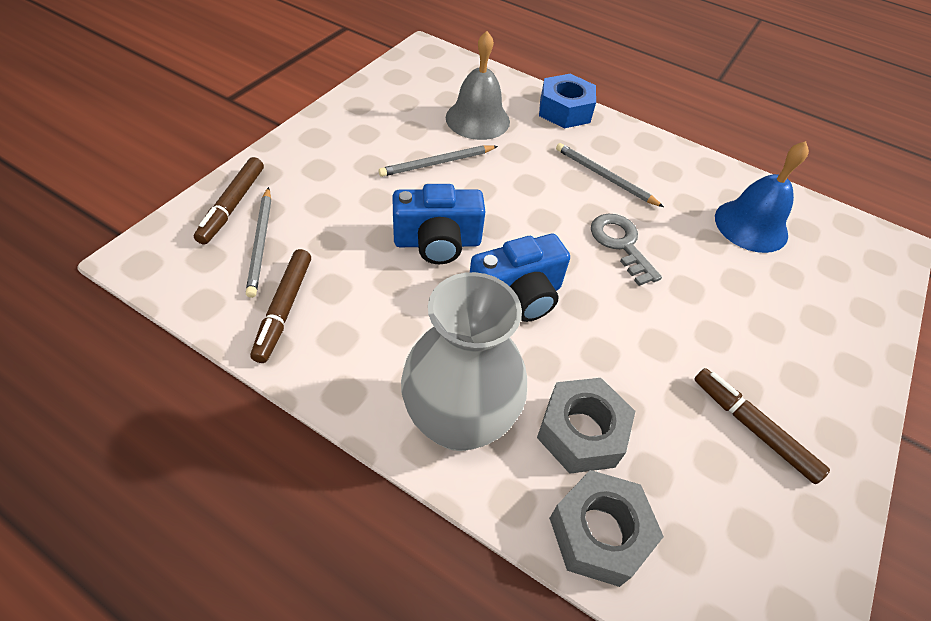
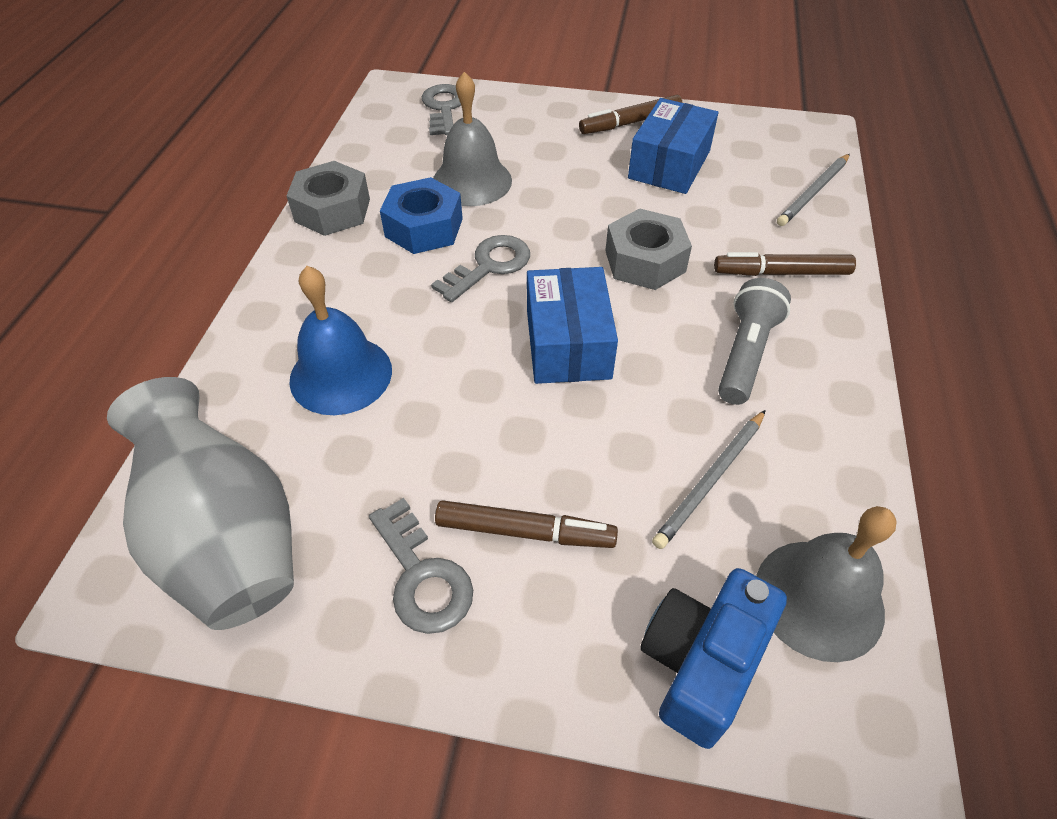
blue box: 0 -> 2
blue camera: 2 -> 1
grey bell: 1 -> 2
grey flashlight: 0 -> 1
grey key: 1 -> 3
grey pencil: 3 -> 2

